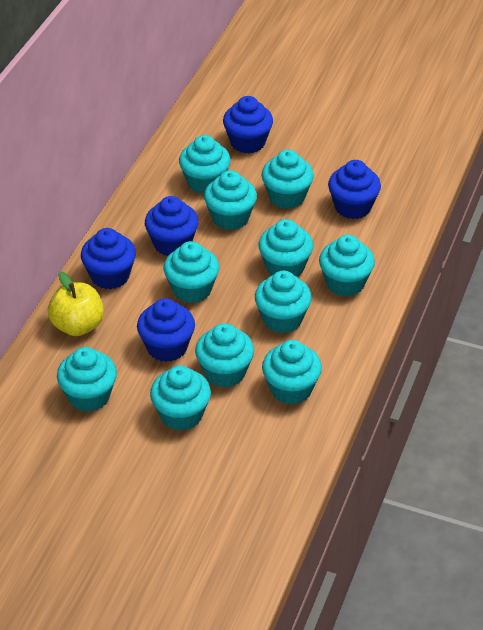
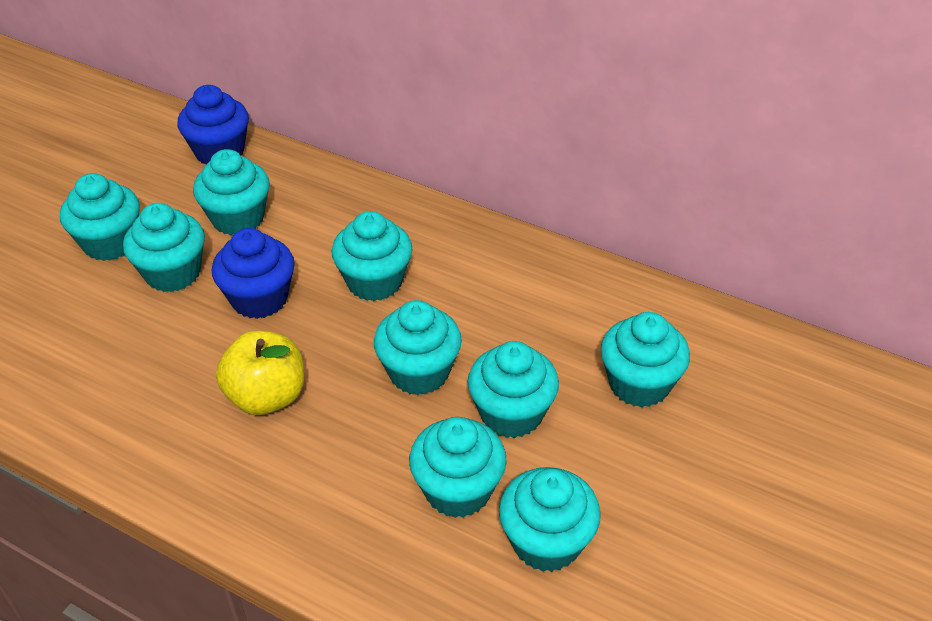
blue cupcake: 5 -> 2
turquoise cupcake: 11 -> 9

